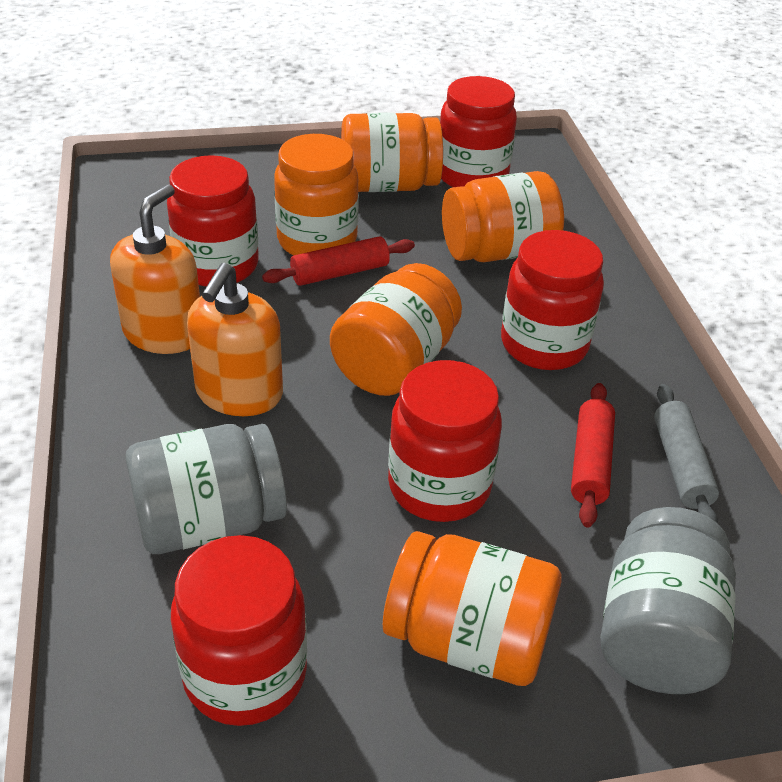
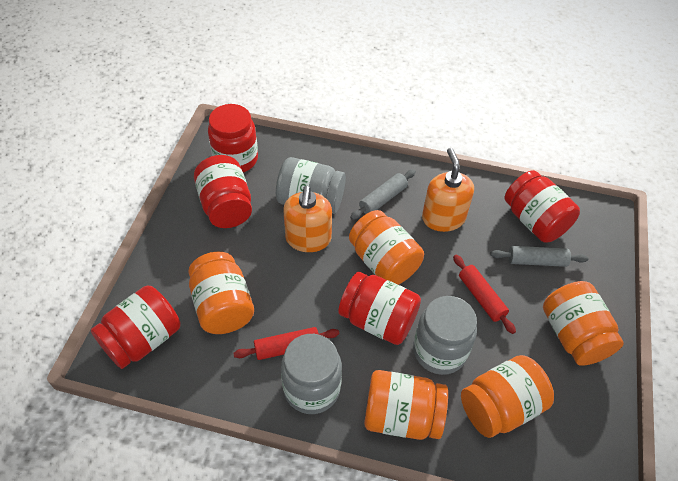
grey jar: 2 -> 3
grey rolling pin: 1 -> 2

